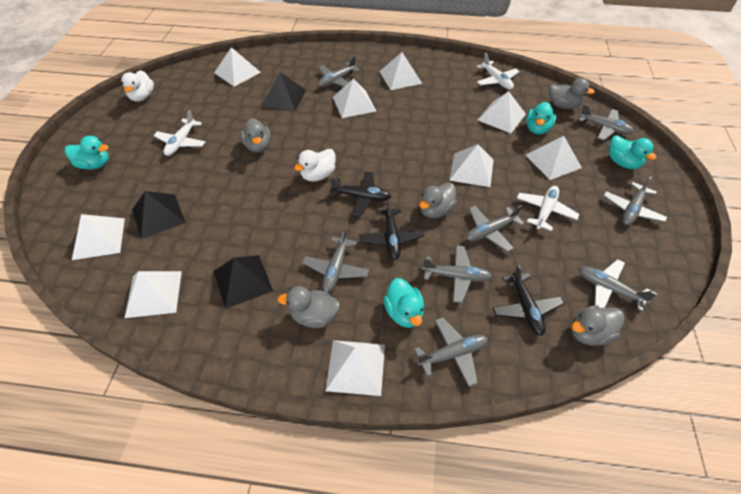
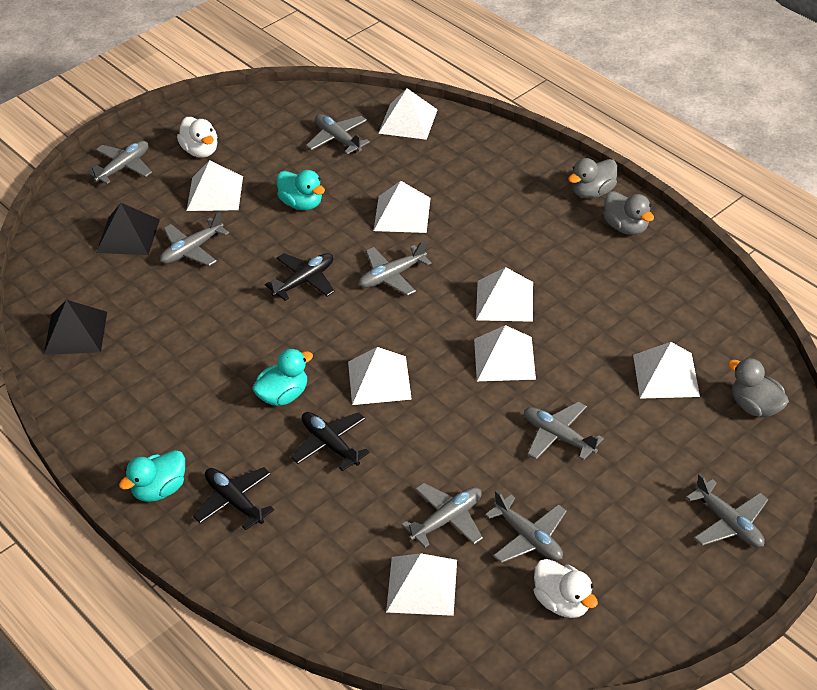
black pyramid: 3 -> 2
grey duck: 5 -> 3
turquoise duck: 4 -> 3
white plane: 3 -> 0
white pyramid: 9 -> 8

